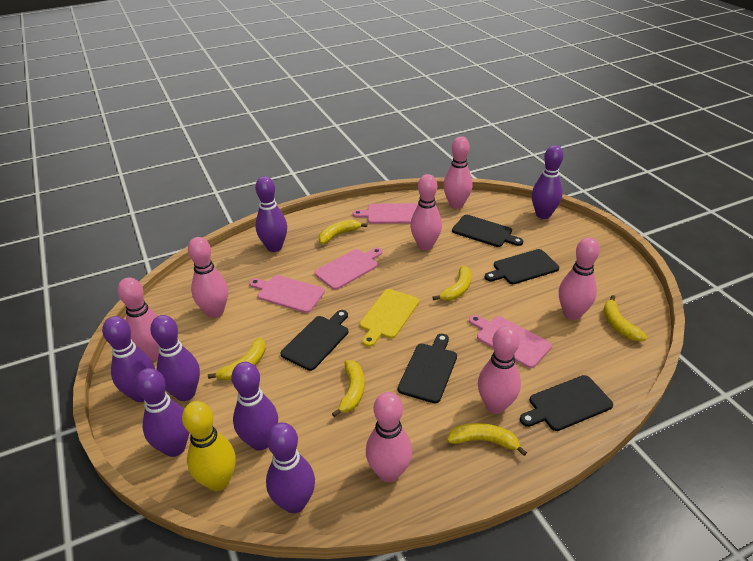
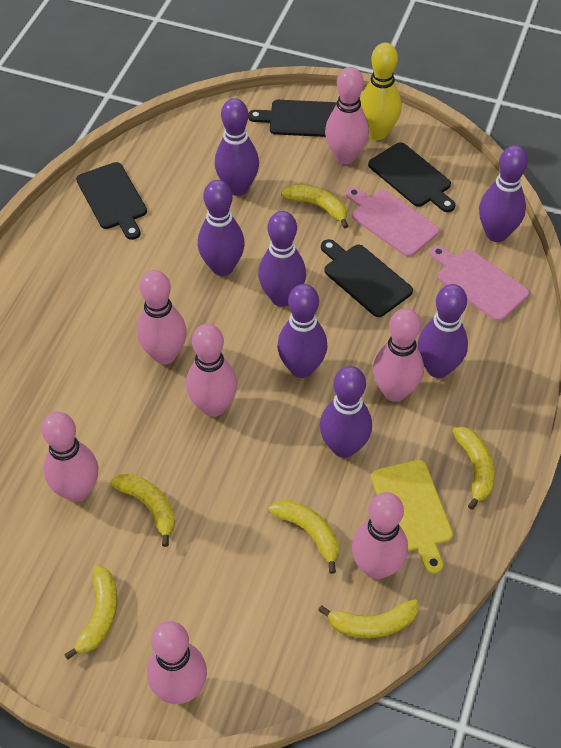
black cutting board: 5 -> 4
pink cutting board: 4 -> 2

